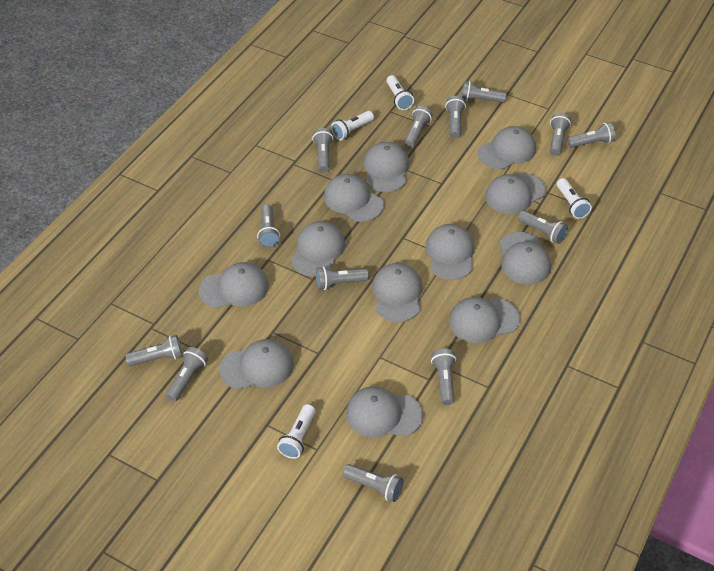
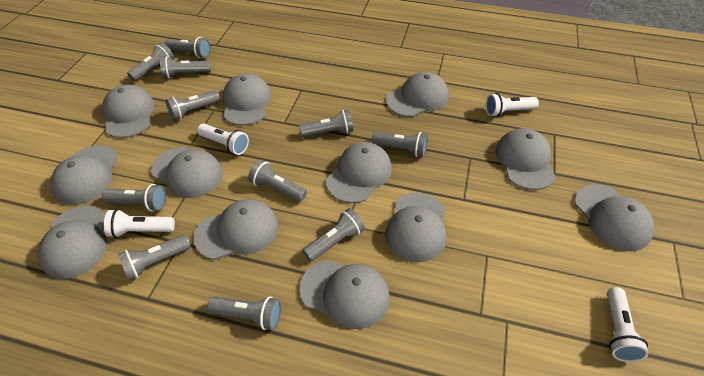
grey flashlight: 13 -> 11

